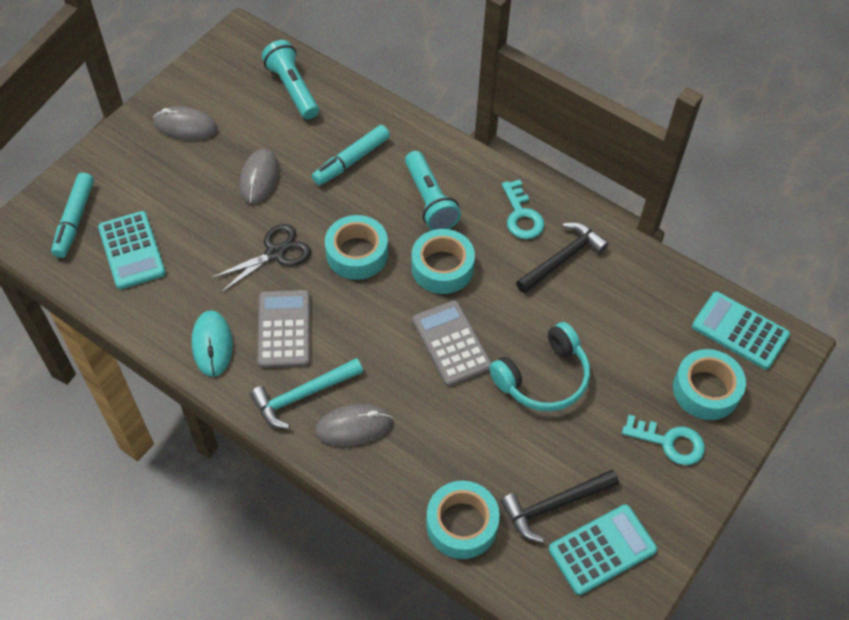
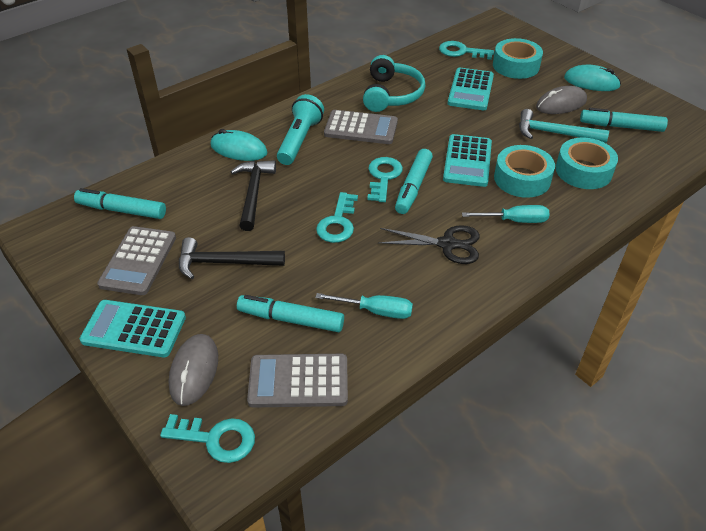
grey calculator: 2 -> 3
grey mouse: 3 -> 2
turquoise flashlight: 2 -> 1
turquoise key: 2 -> 4
turquoise marker: 2 -> 4
turquoise mouse: 1 -> 2
turquoise screwdriver: 0 -> 2
turquoise tape: 4 -> 3

